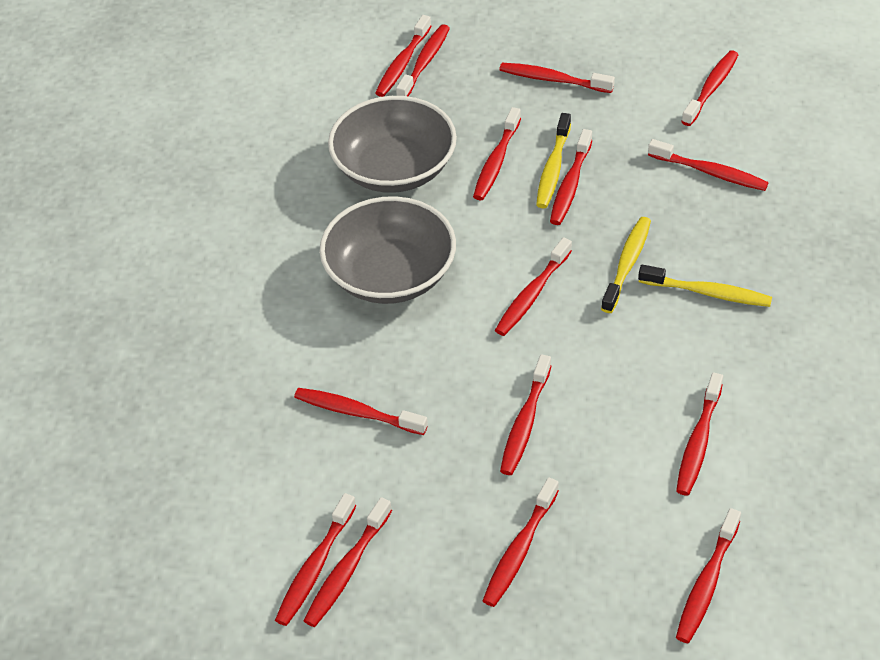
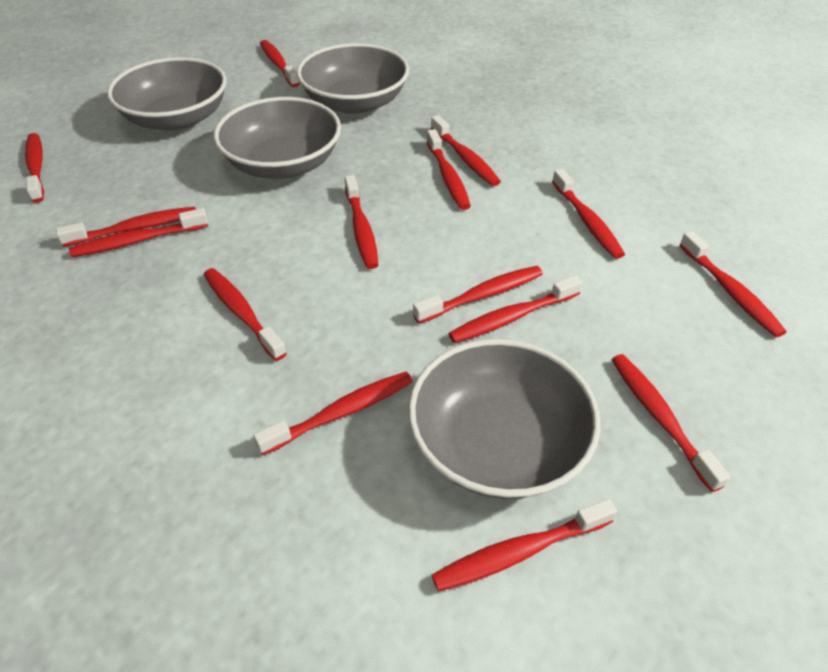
grey bowl: 2 -> 4
yellow toothbrush: 3 -> 0

